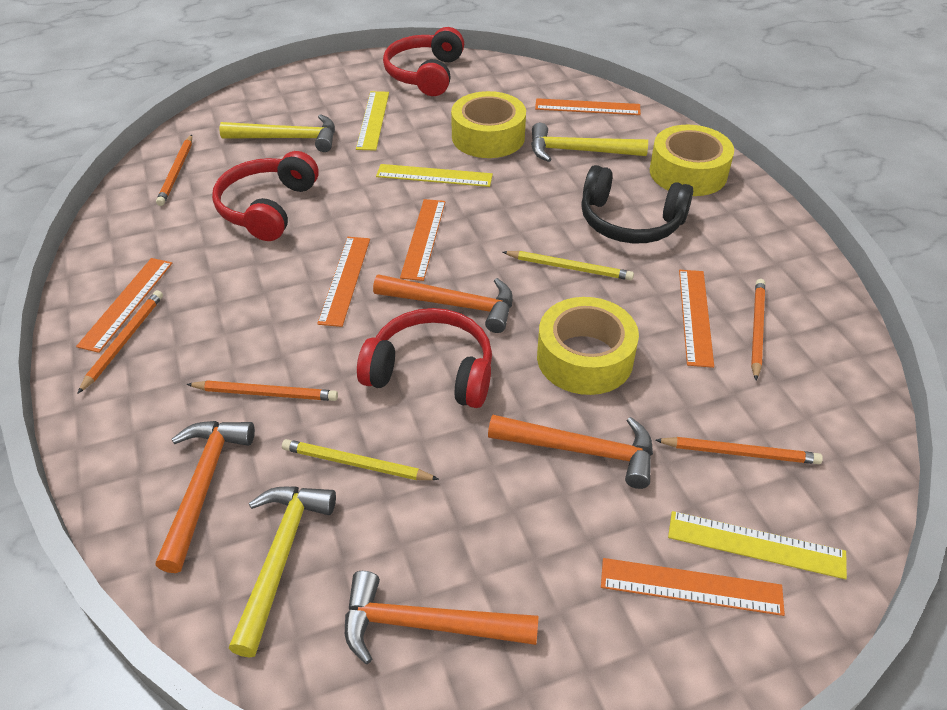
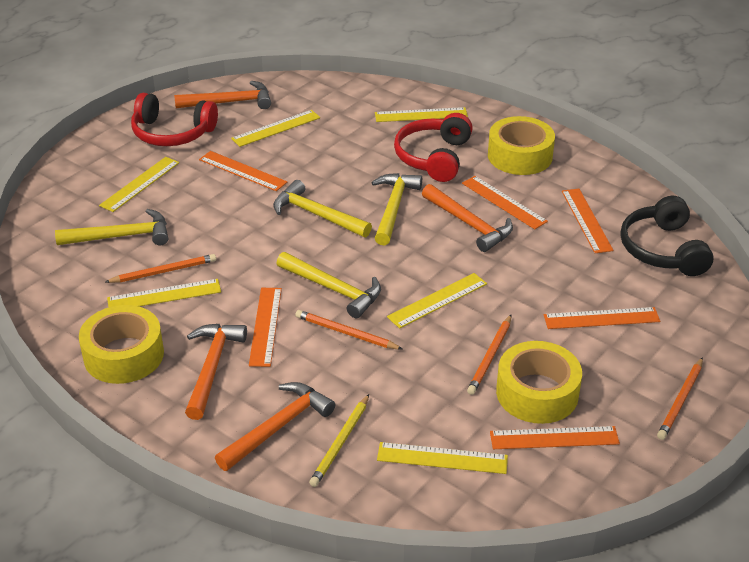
orange pencil: 5 -> 4
red headphones: 3 -> 2
yellow hammer: 3 -> 4
yellow pencil: 2 -> 1
yellow ruler: 3 -> 6

